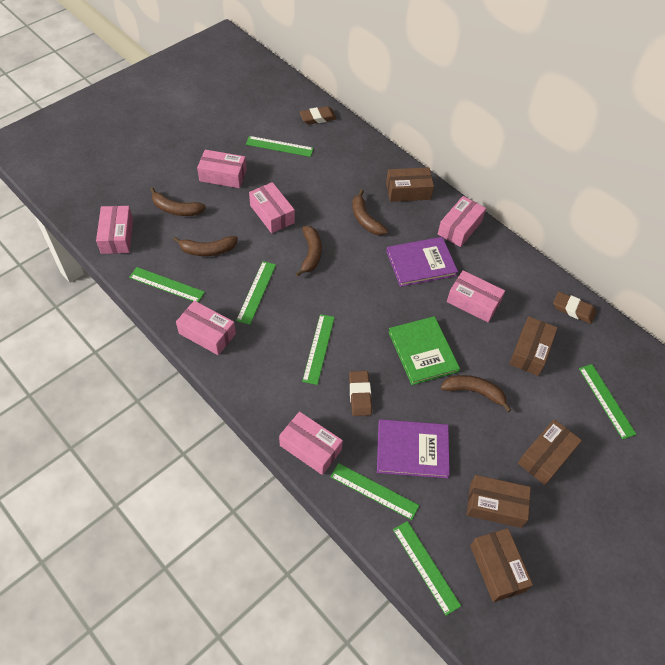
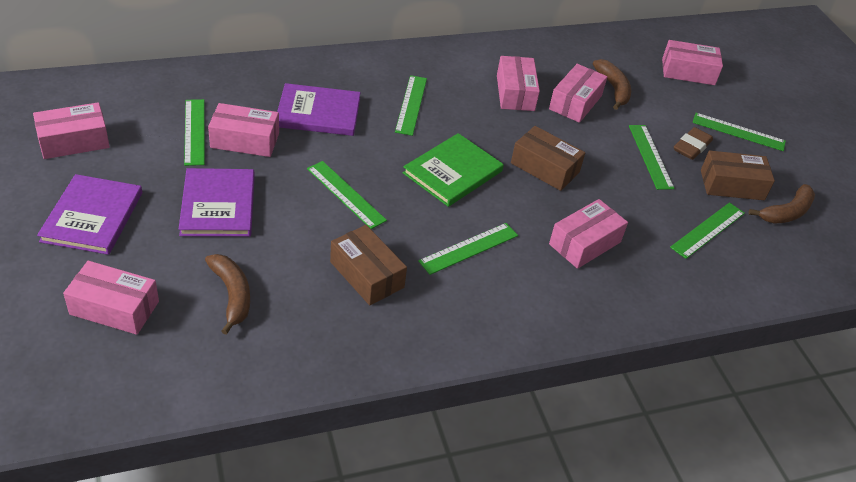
brown banana: 5 -> 3
brown box: 5 -> 3
brown eraser: 3 -> 1
purple book: 2 -> 3

